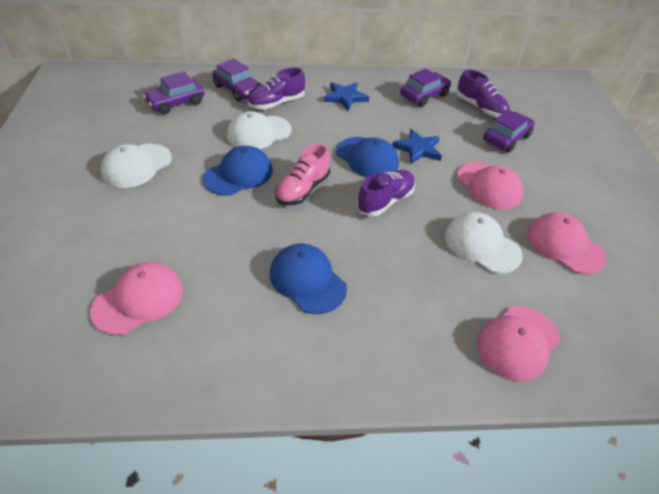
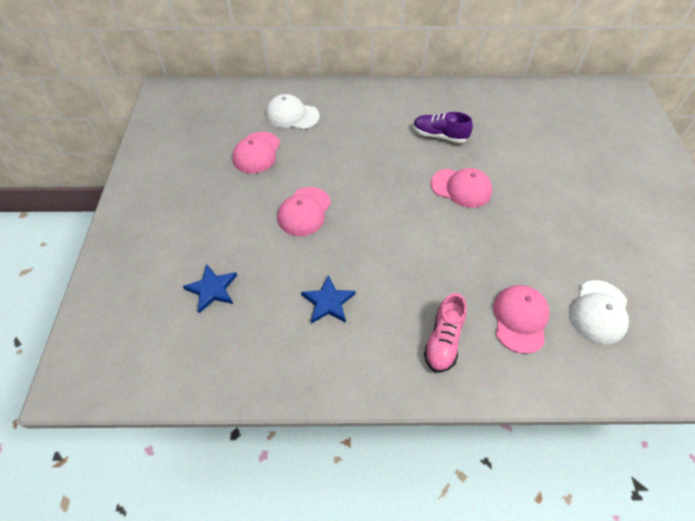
blue cap: 3 -> 0
purple car: 4 -> 0
purple shoe: 3 -> 1
white cap: 3 -> 2

